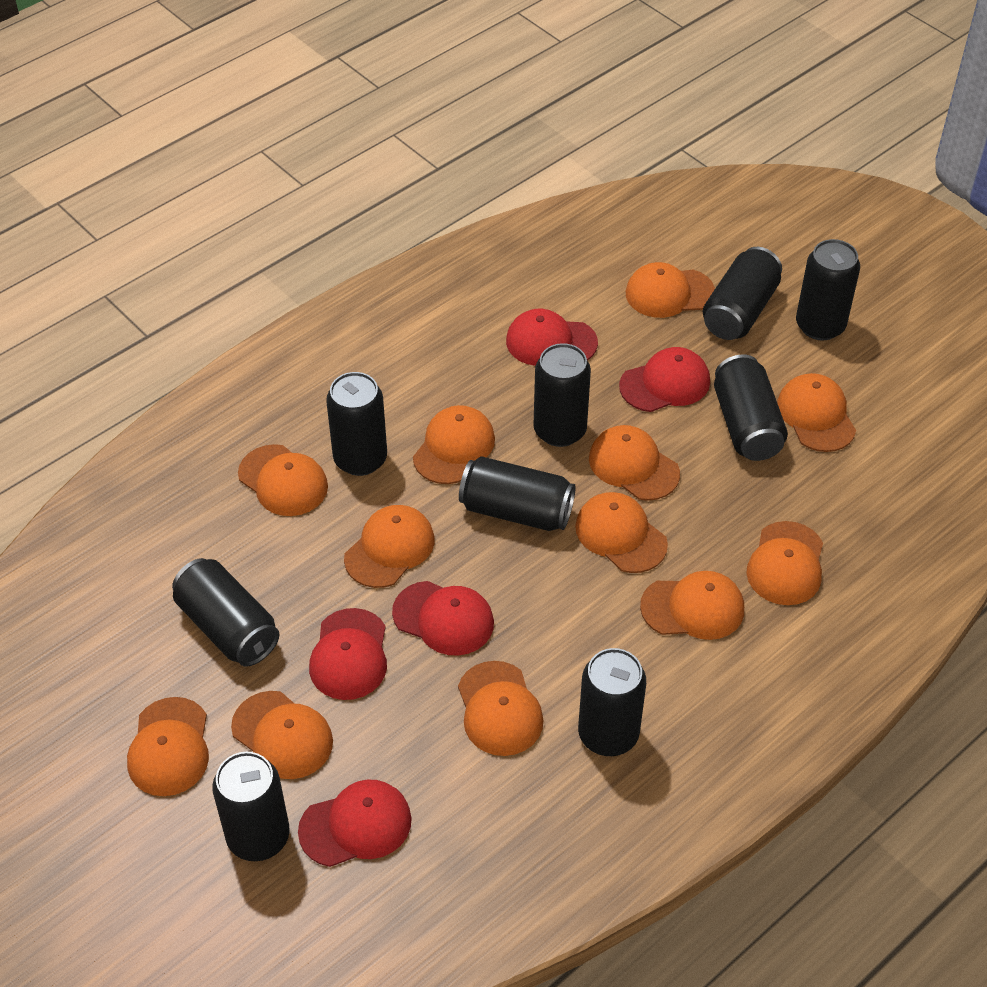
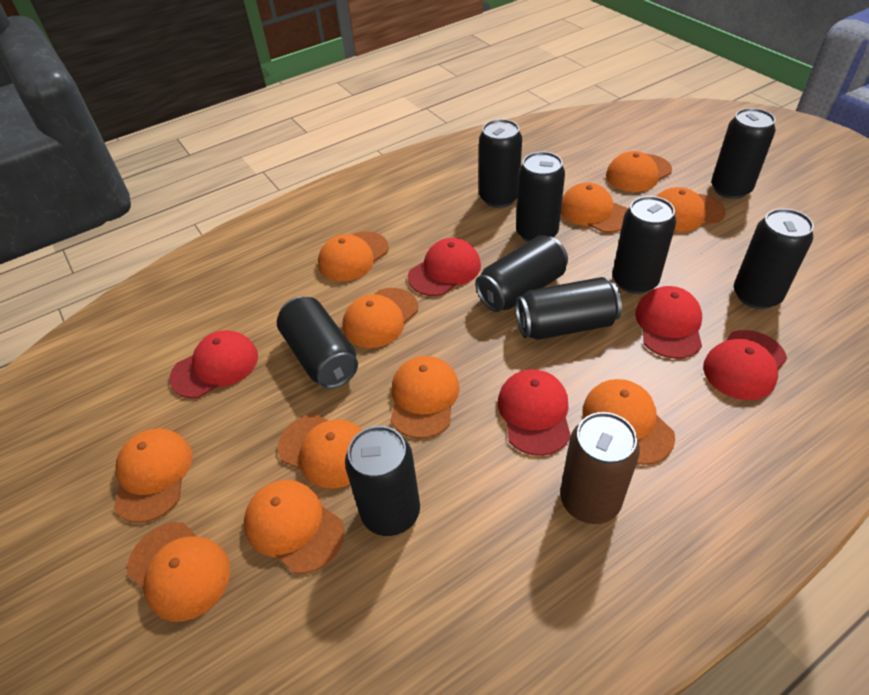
brown can: 0 -> 1
orange cap: 12 -> 11

